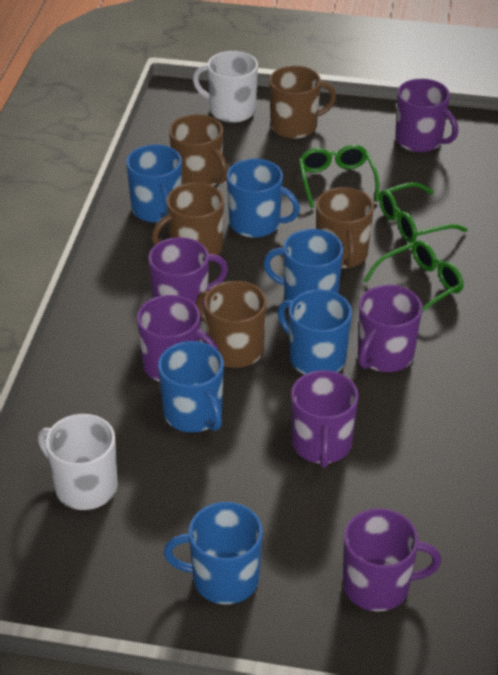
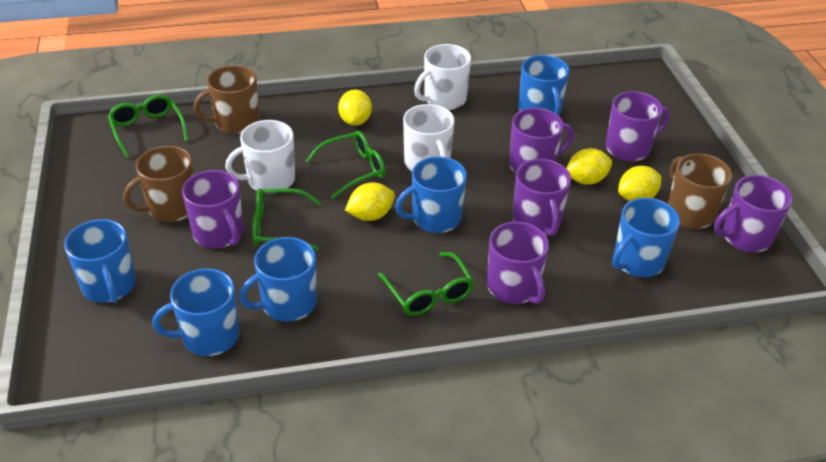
brown mug: 5 -> 3
green glasses: 3 -> 4
white mug: 2 -> 3
yellow lemon: 0 -> 4

